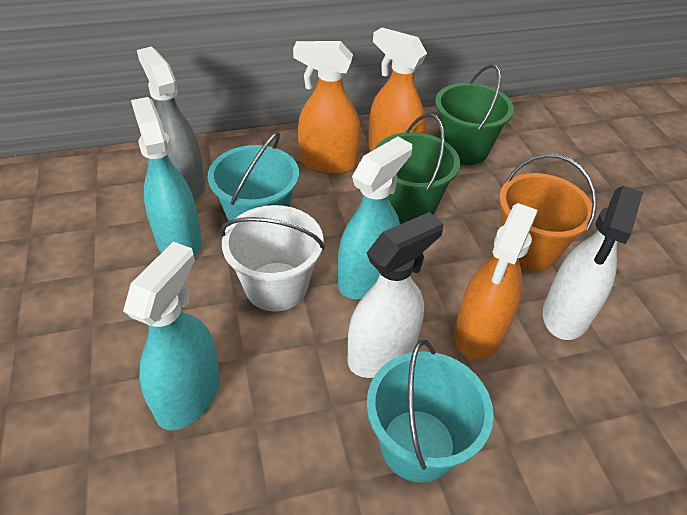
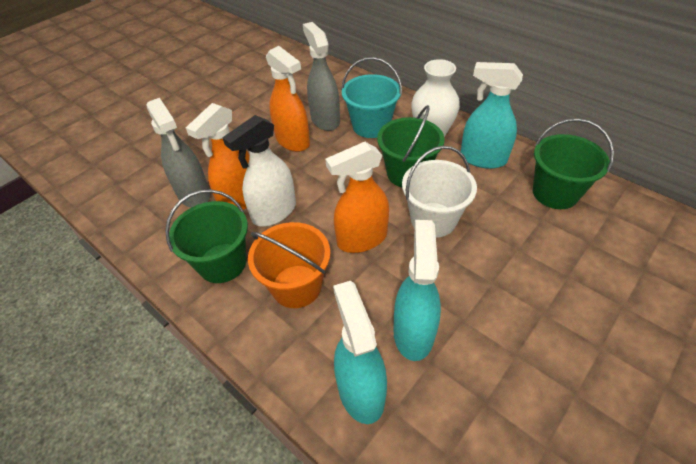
green bucket: 2 -> 3
grey spray bottle: 1 -> 2
turquoise bucket: 2 -> 1
white spray bottle: 2 -> 1
white vase: 0 -> 1

